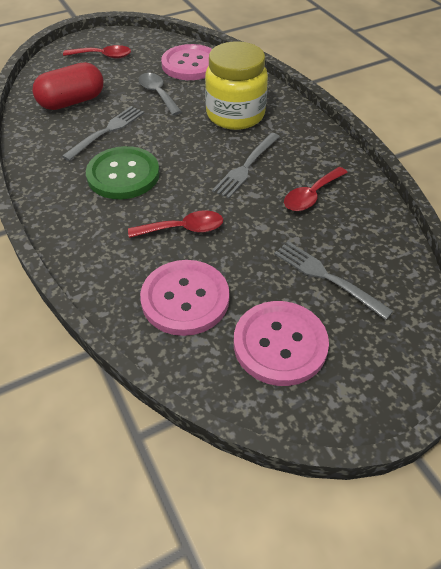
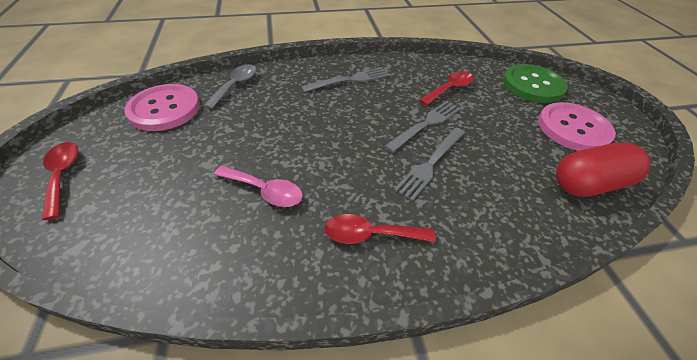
pink button: 3 -> 2
pink spoon: 0 -> 1
yellow jar: 1 -> 0

